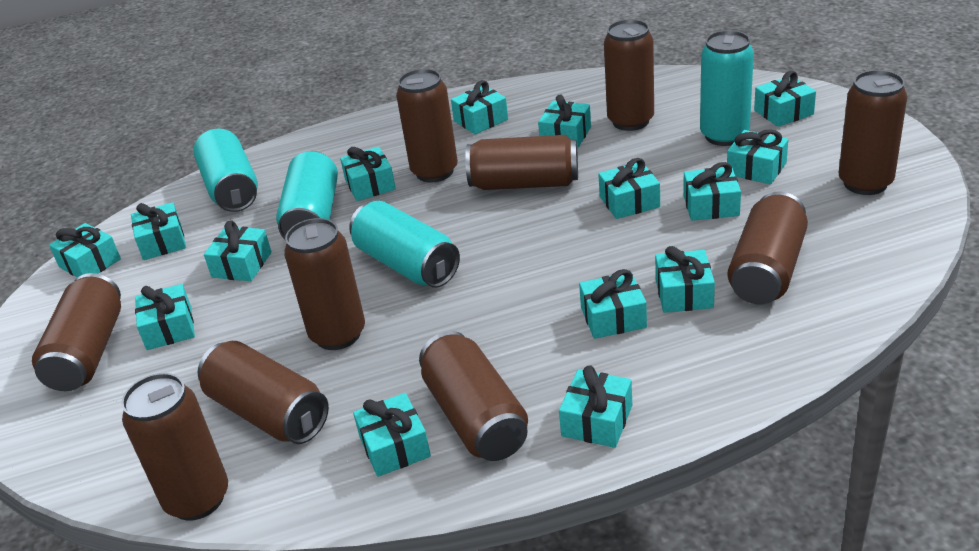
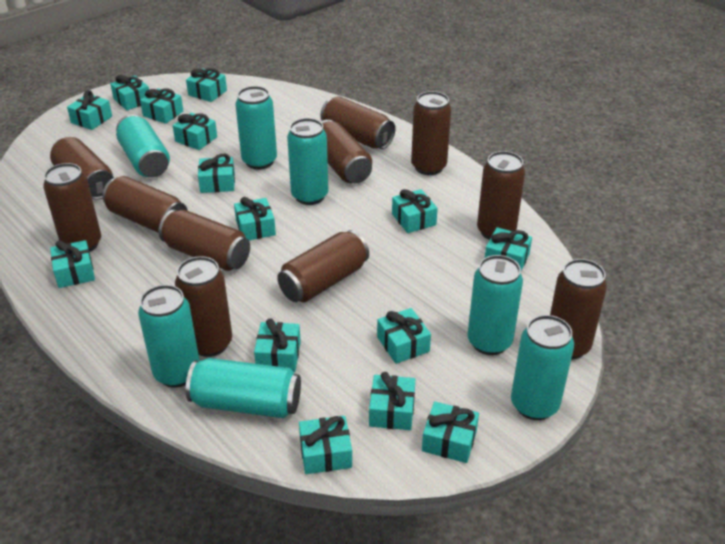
brown can: 10 -> 11
turquoise can: 4 -> 7

